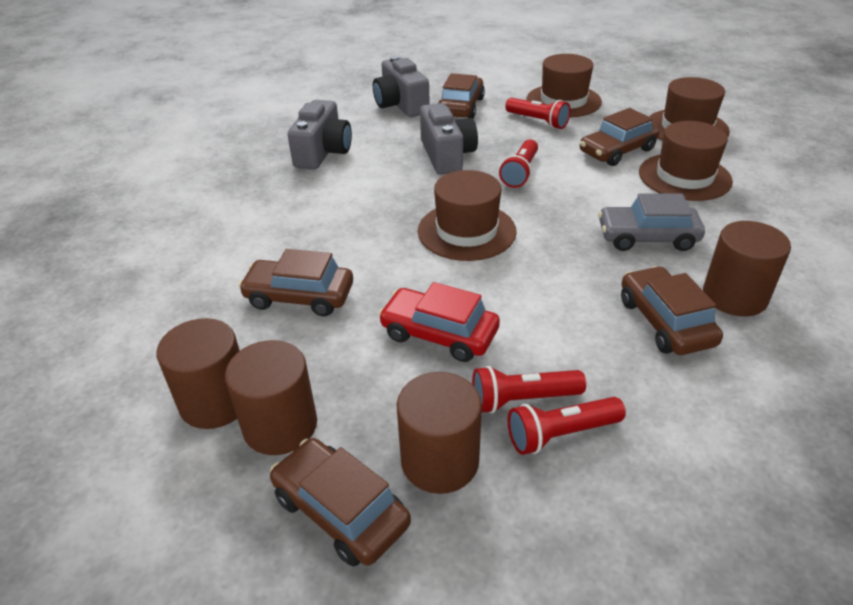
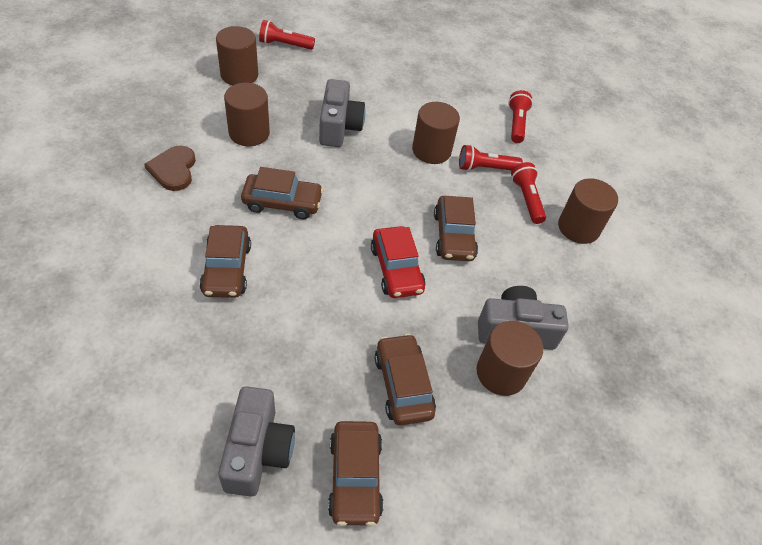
brown cylinder: 4 -> 5
brown hat: 4 -> 0
brown heart: 0 -> 1
grey car: 1 -> 0

